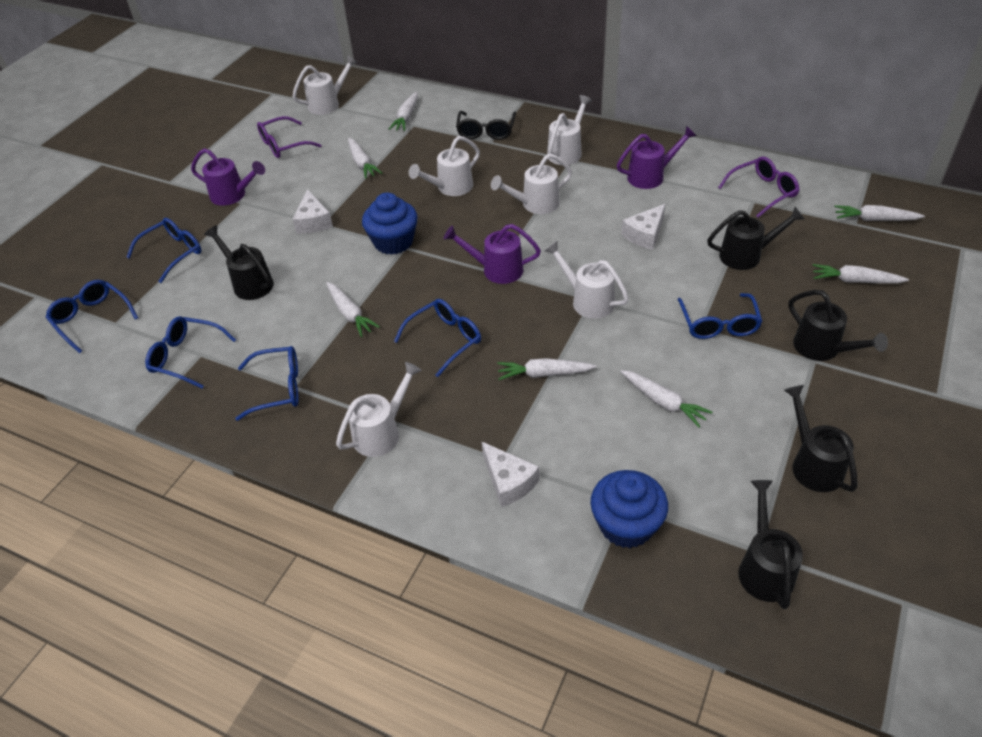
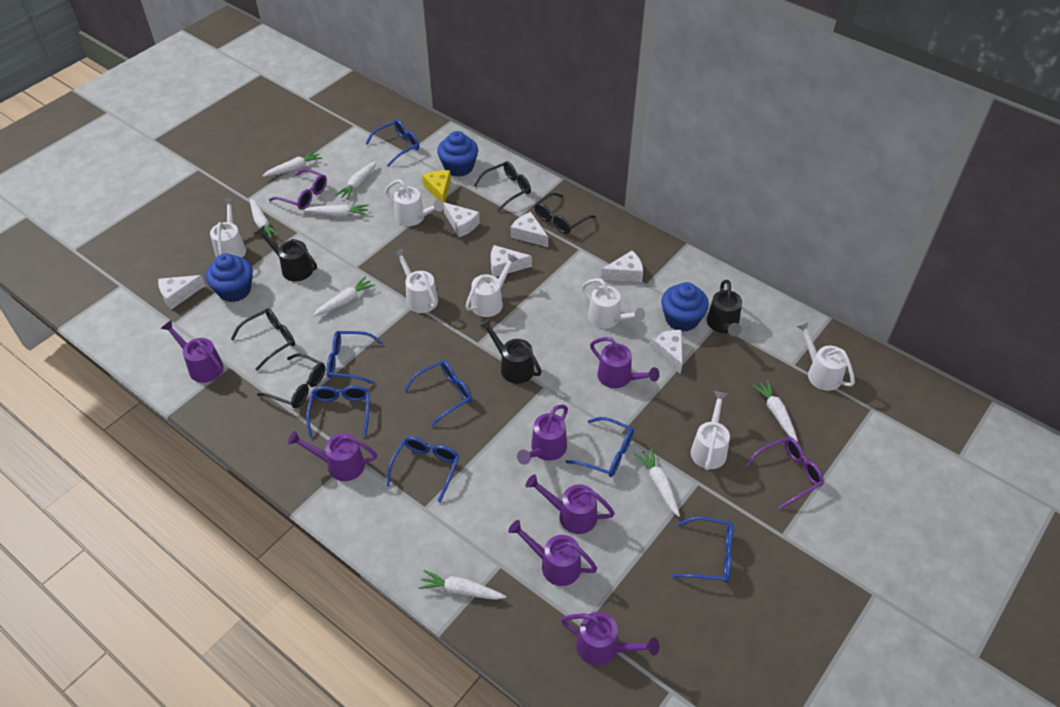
black glasses: 1 -> 4
black watering can: 5 -> 3
blue cupcake: 2 -> 3
blue glasses: 6 -> 7
purple watering can: 3 -> 7
white carrot: 7 -> 8
white cheese: 3 -> 6
white watering can: 6 -> 7
yellow cheese: 0 -> 1

